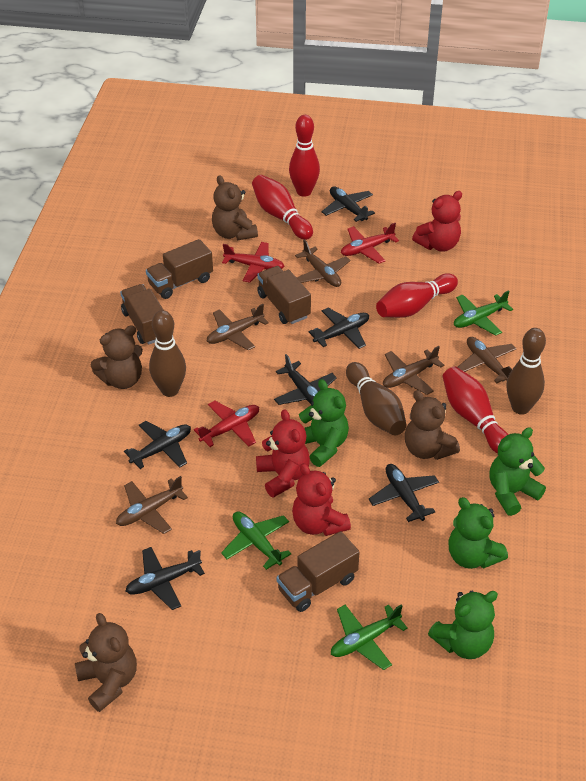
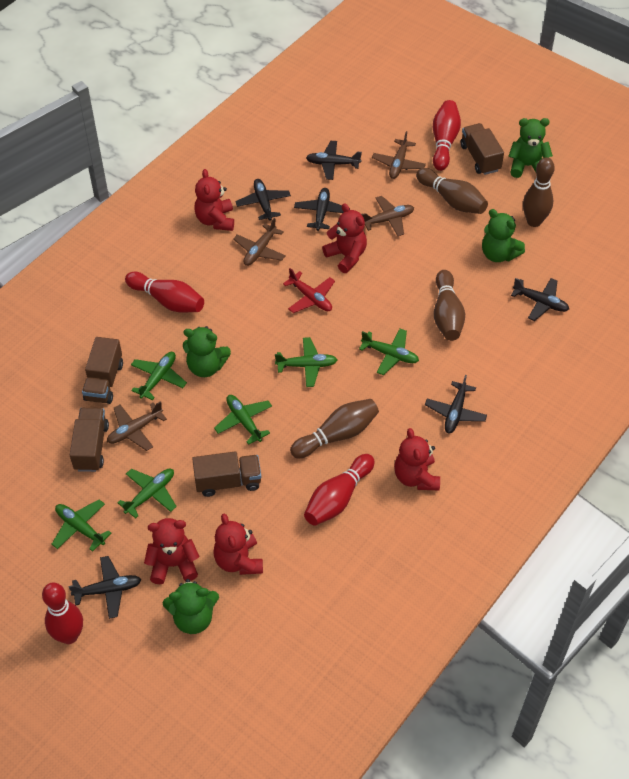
brown bowling pin: 3 -> 4
brown plane: 5 -> 4
brown teddy bear: 4 -> 0
green plane: 3 -> 6
red plane: 3 -> 1
red teddy bear: 3 -> 5

